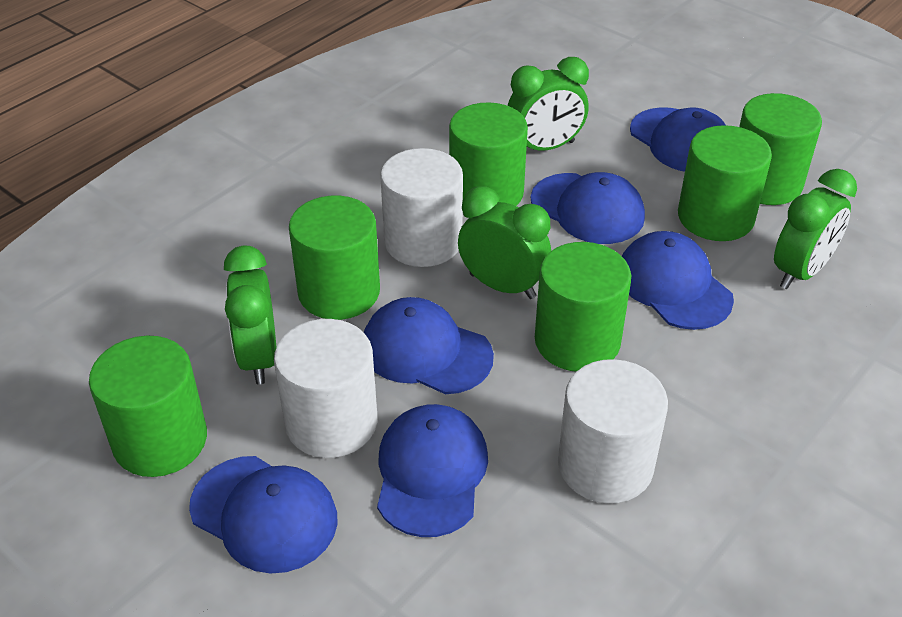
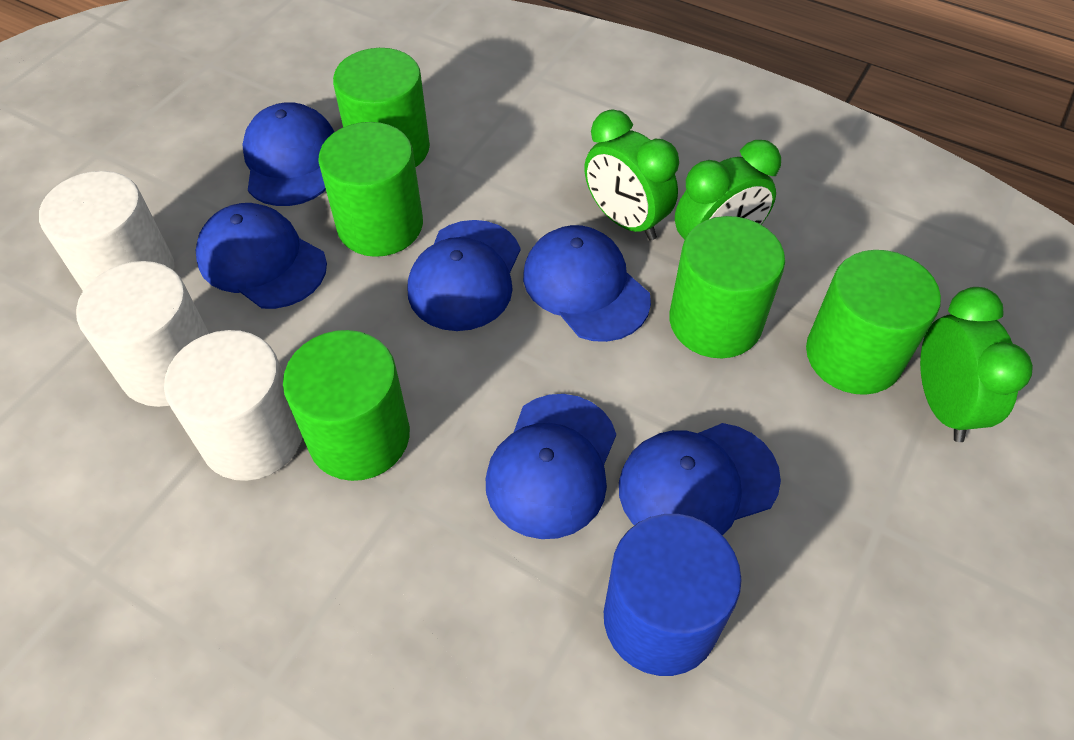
blue cylinder: 0 -> 1
green clock: 4 -> 3
green cylinder: 6 -> 5

